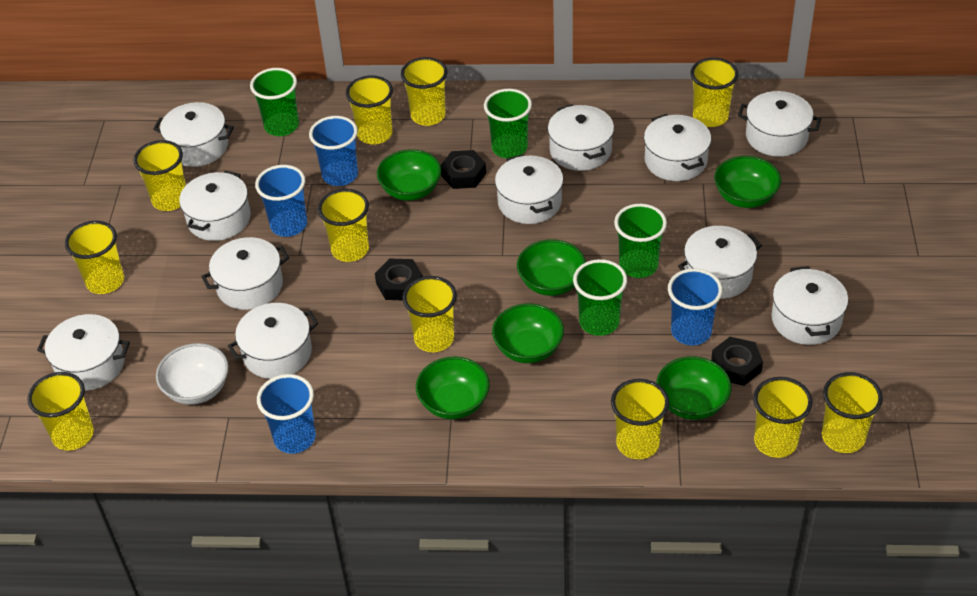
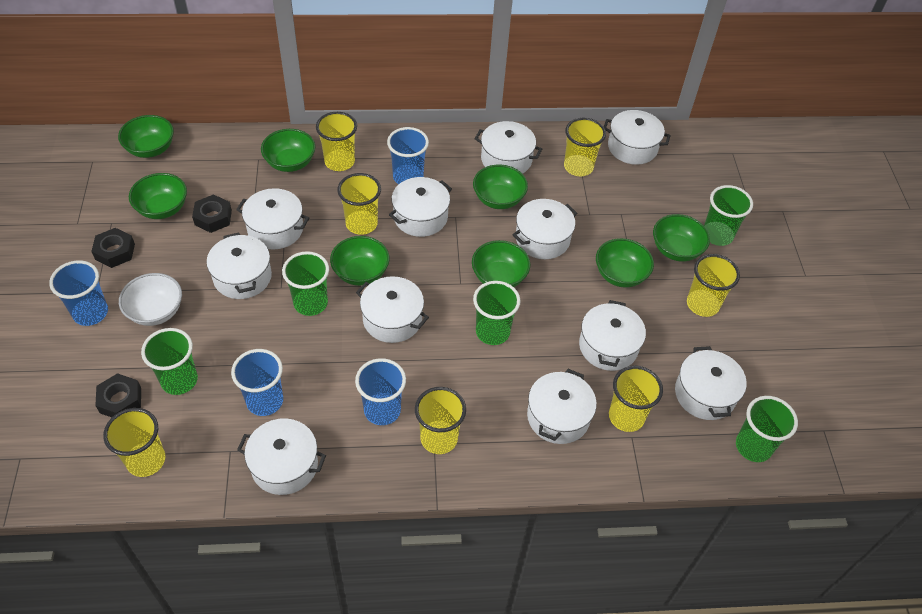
green bowl: 6 -> 8
green cup: 4 -> 5
yellow cup: 11 -> 7

